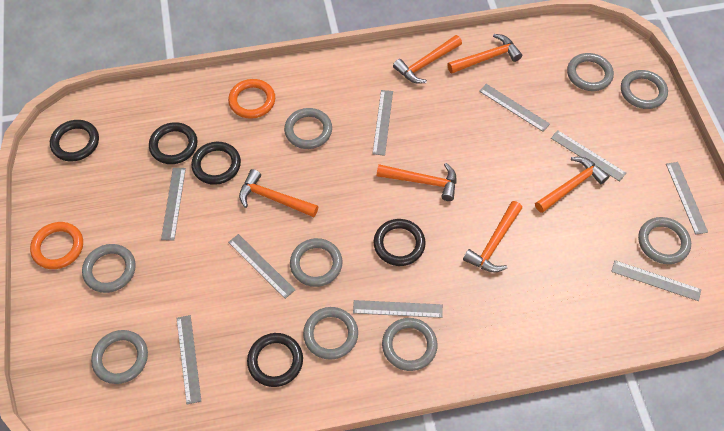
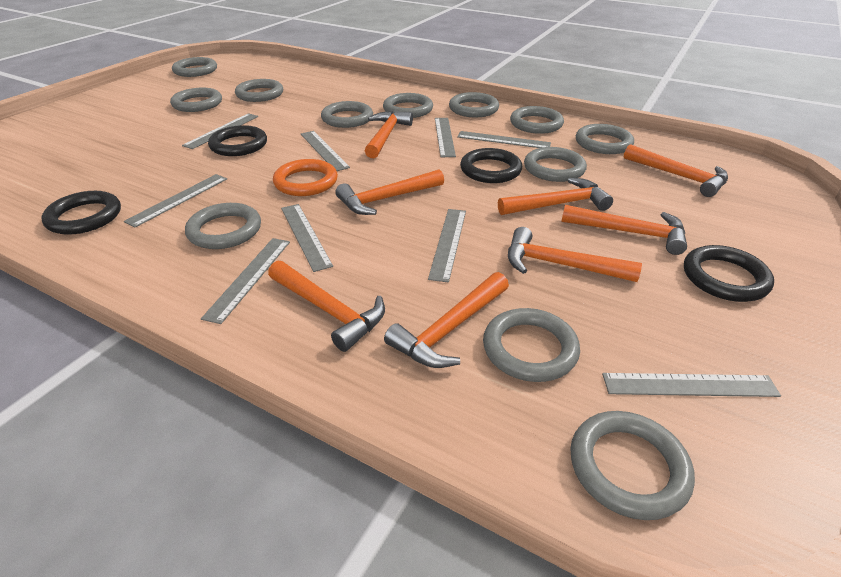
black ring: 5 -> 4
grey ring: 9 -> 12
orange hammer: 6 -> 8
orange ring: 2 -> 1

